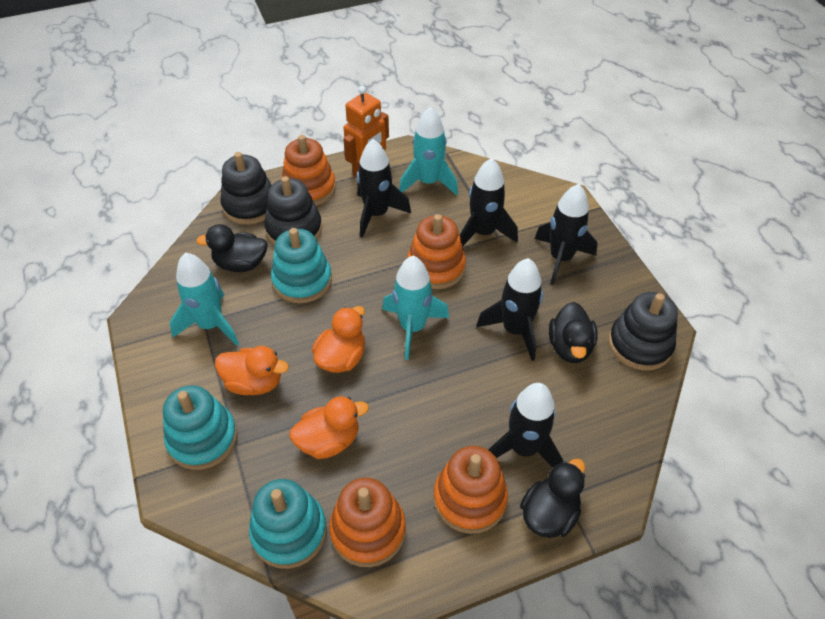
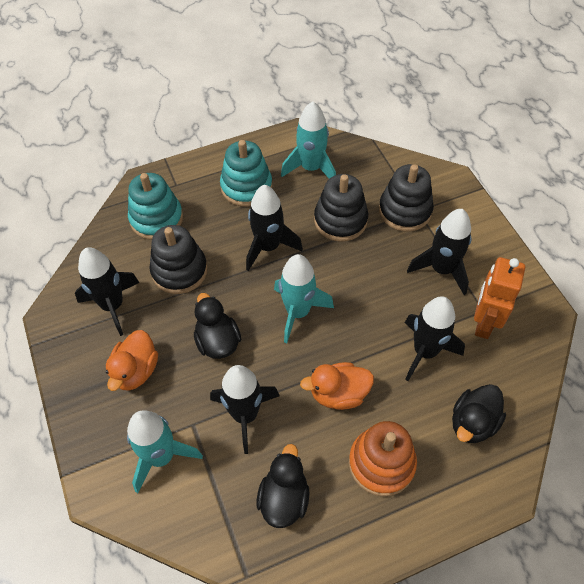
orange duck: 3 -> 2
orange stacking toy: 4 -> 1
turquoise stacking toy: 3 -> 2

